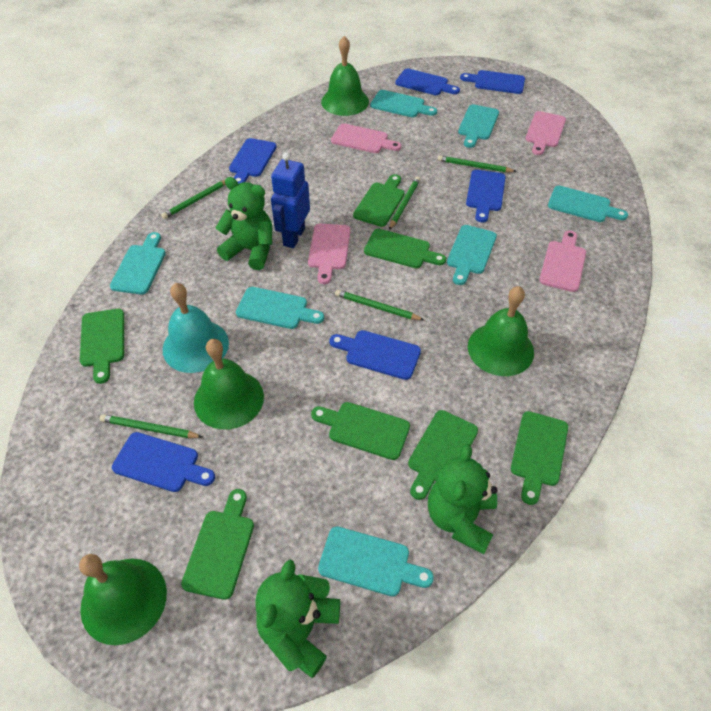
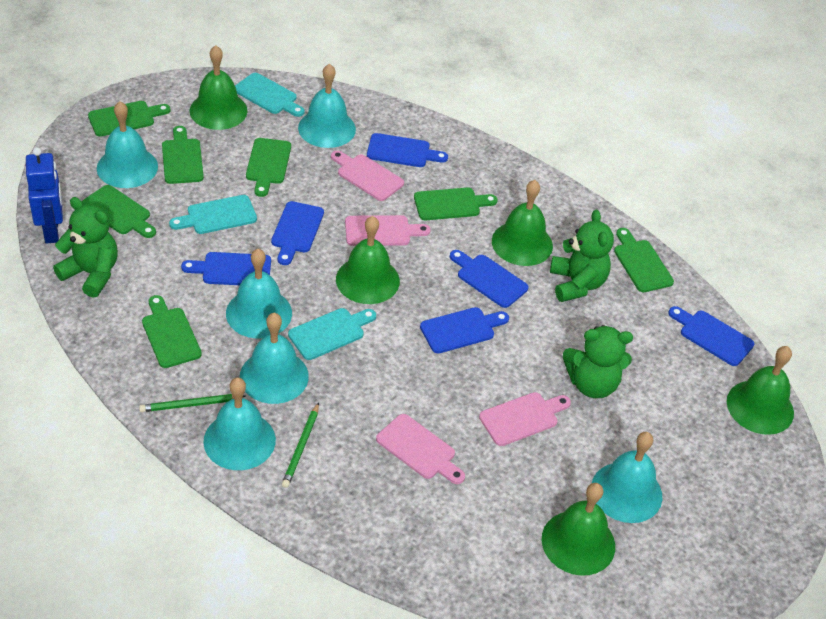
green bell: 4 -> 5
green pencil: 5 -> 2
turquoise bell: 1 -> 6
turquoise cutting board: 7 -> 3

